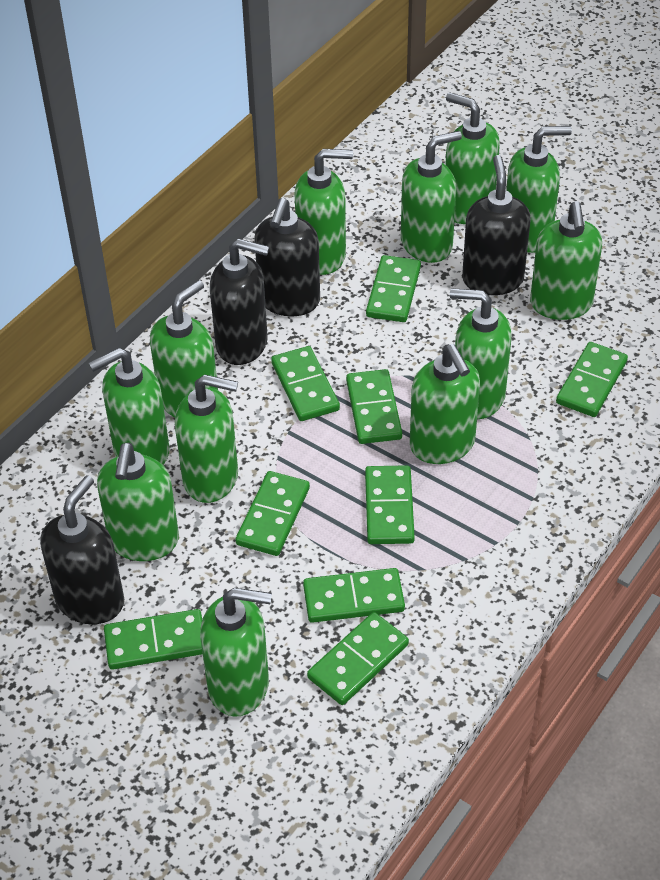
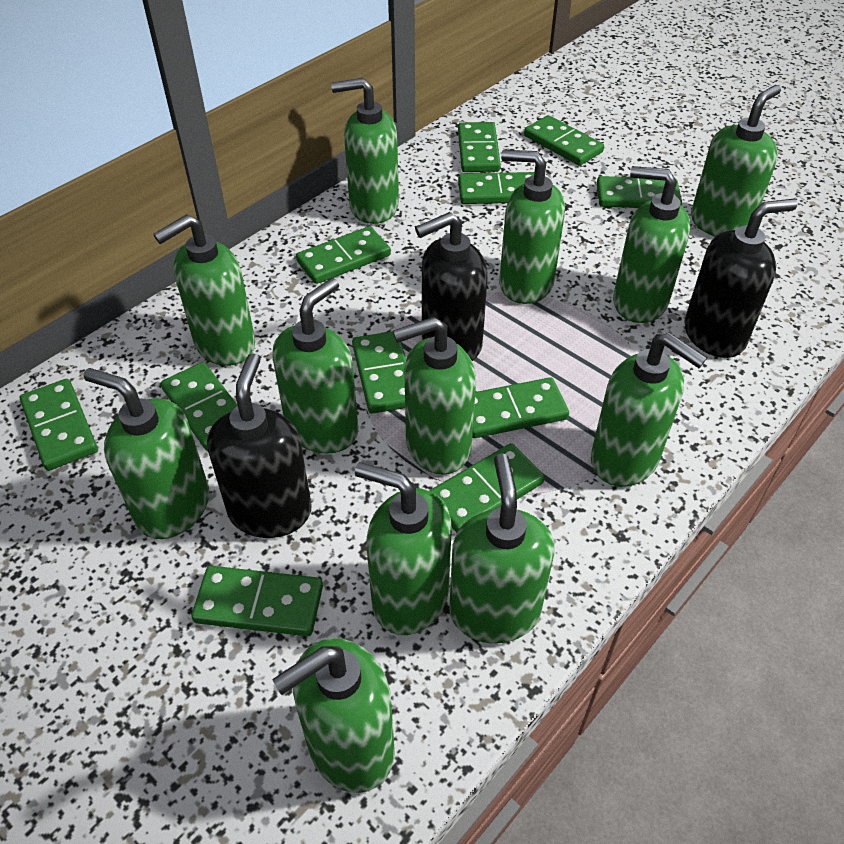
black soap dispenser: 4 -> 3
green domino: 9 -> 11

